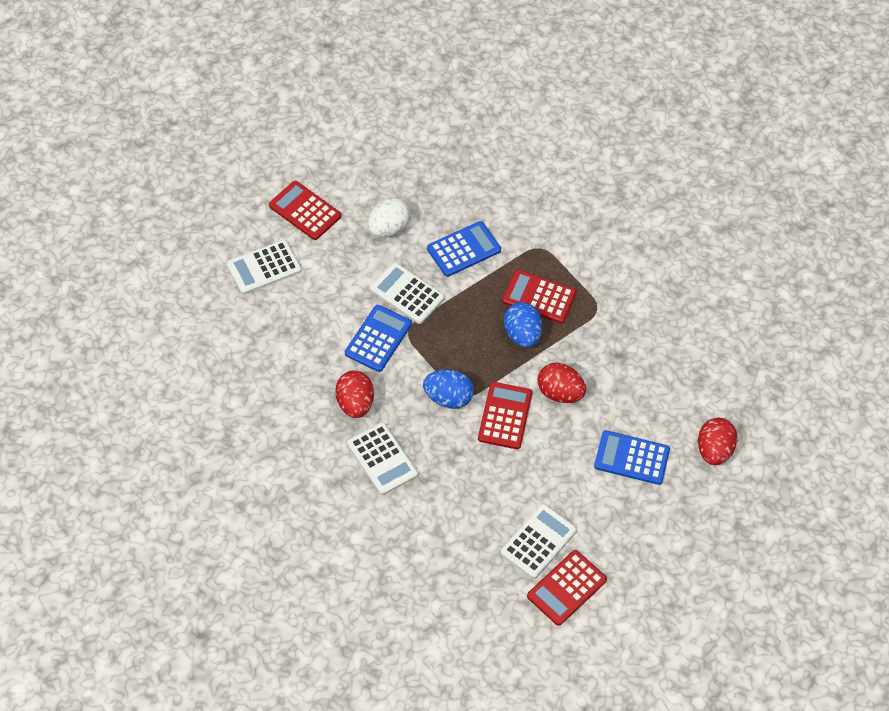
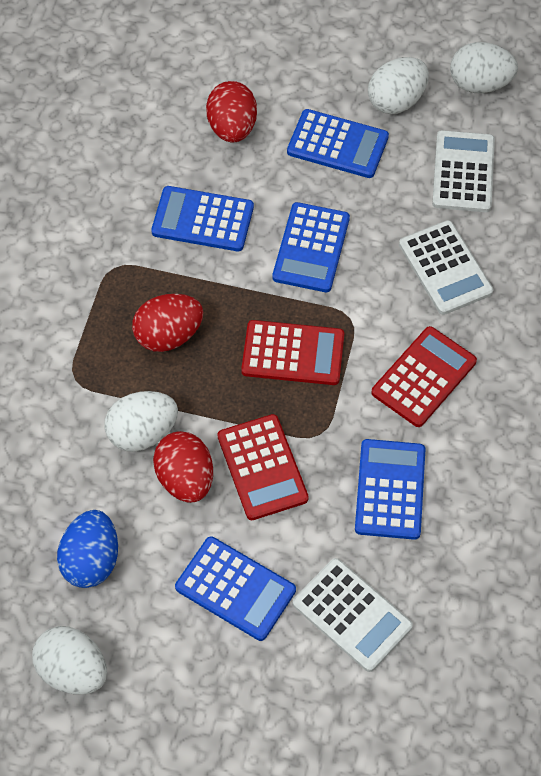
blue calculator: 3 -> 5
blue egg: 2 -> 1
red calculator: 4 -> 3
white calculator: 4 -> 3
white egg: 1 -> 4

